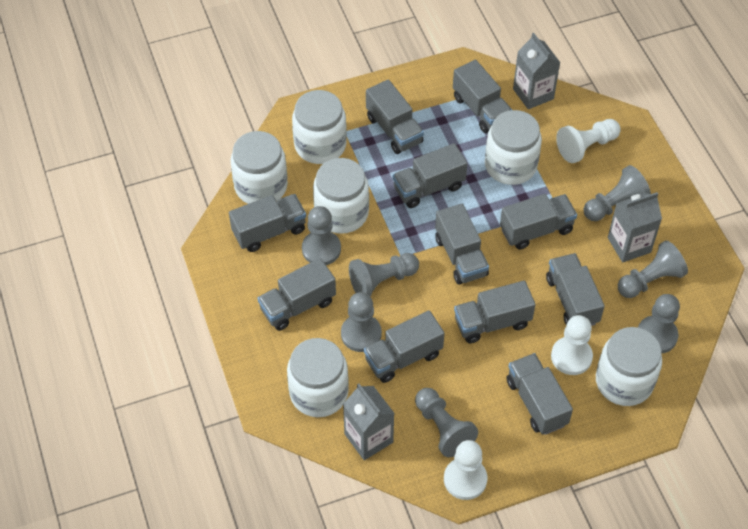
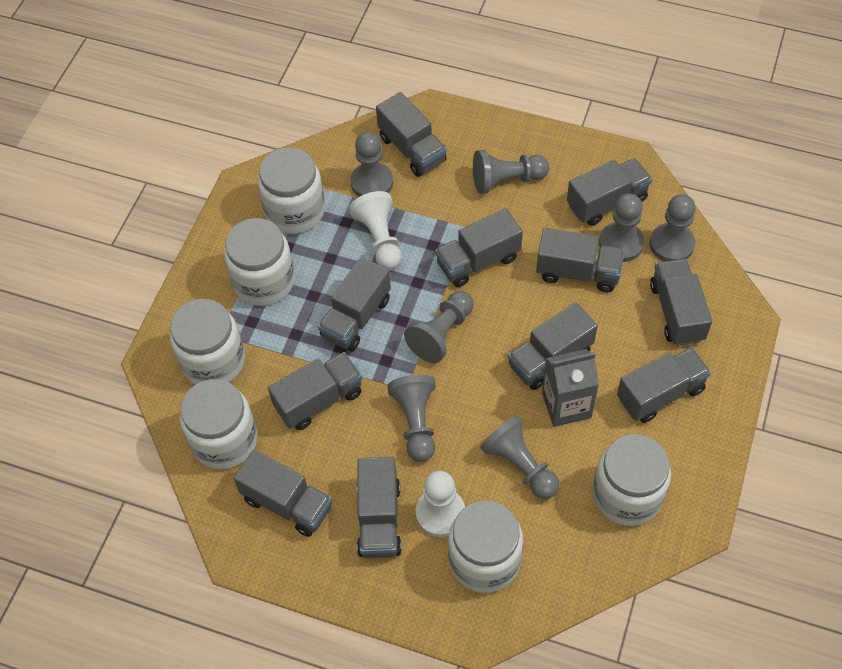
grey carton: 3 -> 1
white pawn: 3 -> 2

